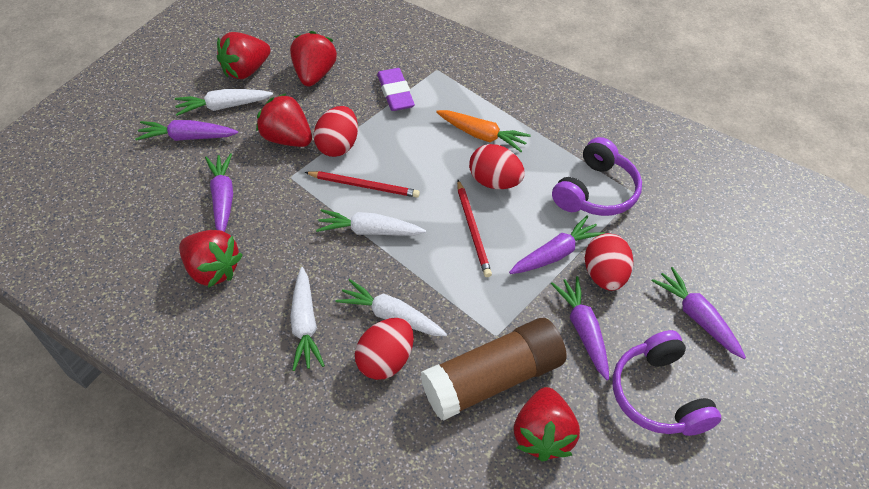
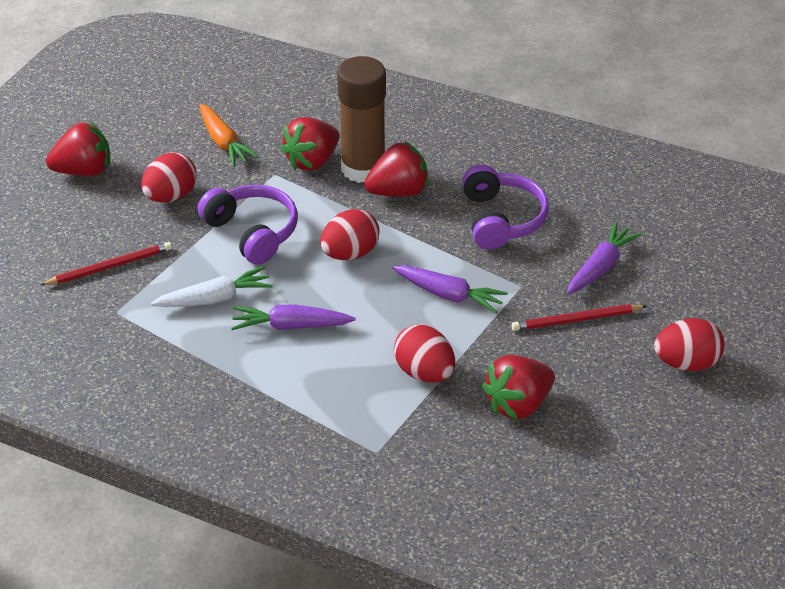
purple carrot: 5 -> 3
purple eraser: 1 -> 0
red strawberry: 5 -> 4
white carrot: 4 -> 1

